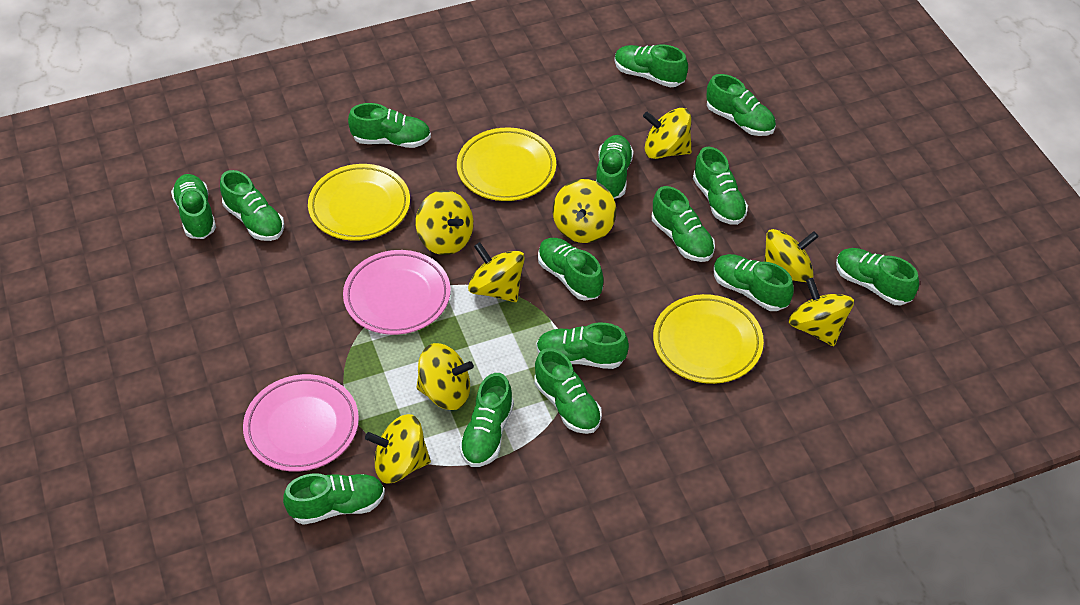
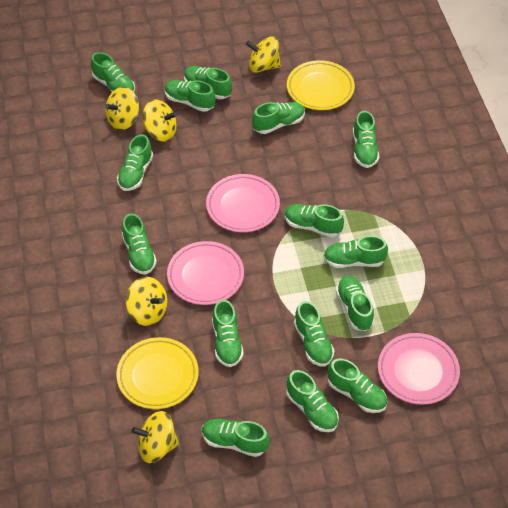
pink plate: 2 -> 3
yellow plate: 3 -> 2
yellow spinning top: 8 -> 5

